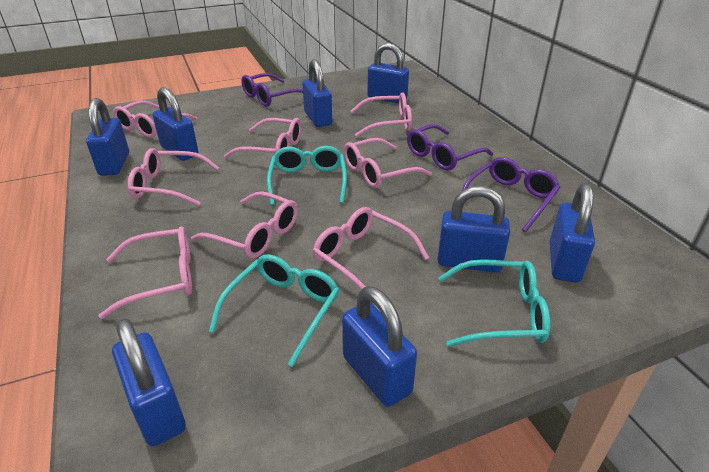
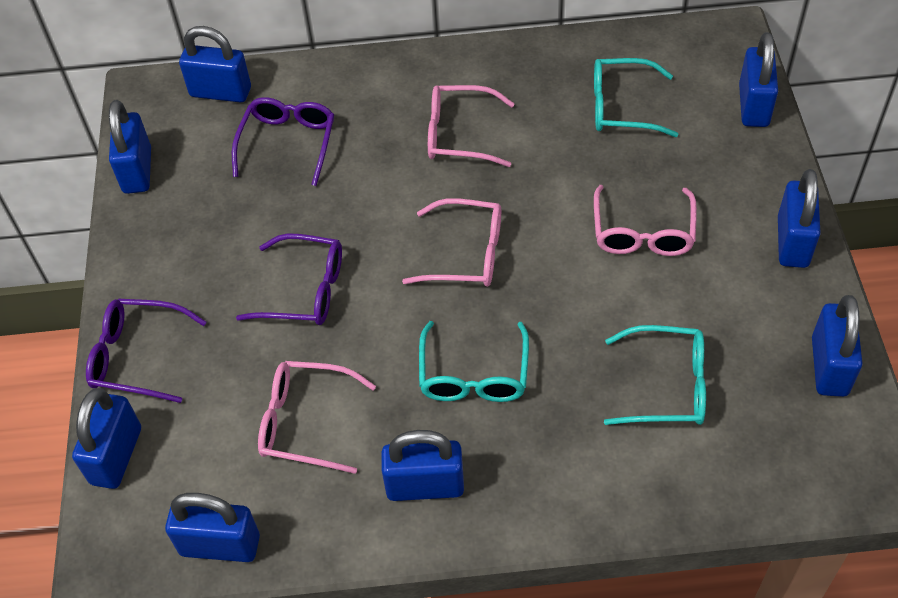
pink glasses: 8 -> 4

